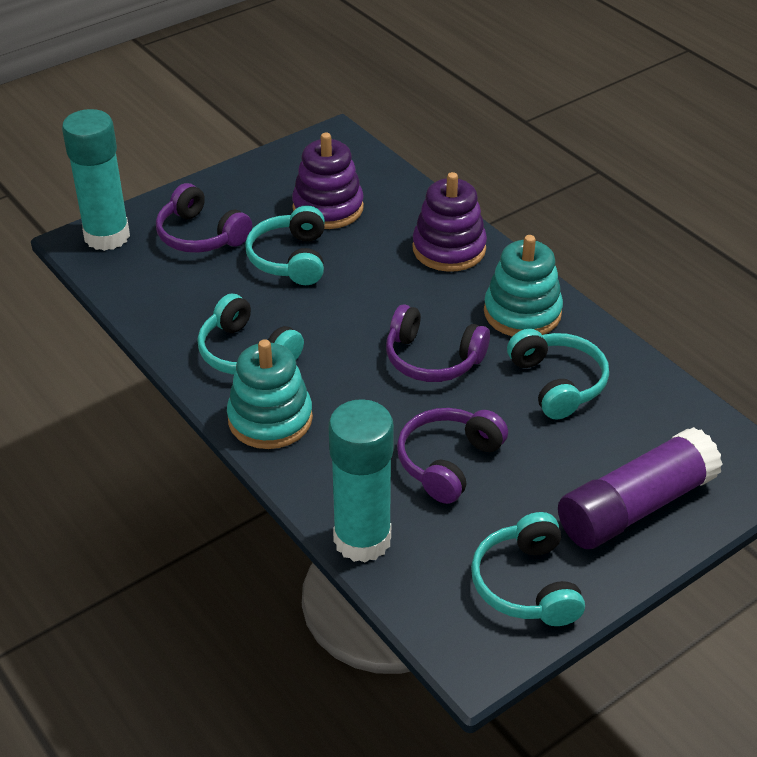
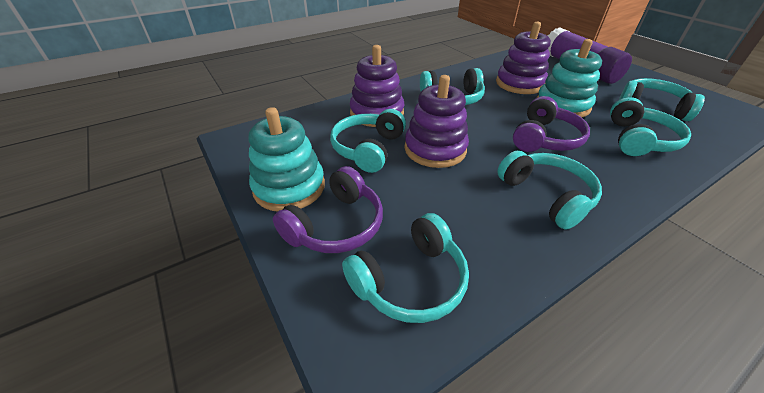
purple headphones: 3 -> 2
purple stacking toy: 2 -> 3
turquoise glue stick: 2 -> 0
turquoise headphones: 4 -> 6

